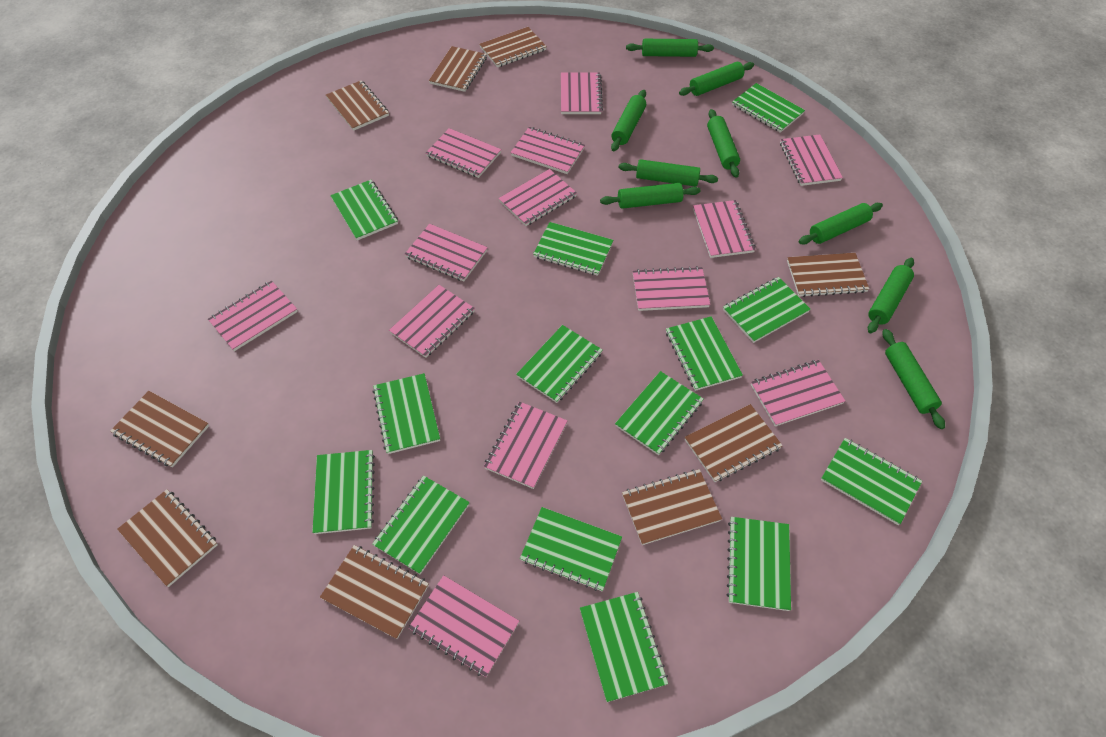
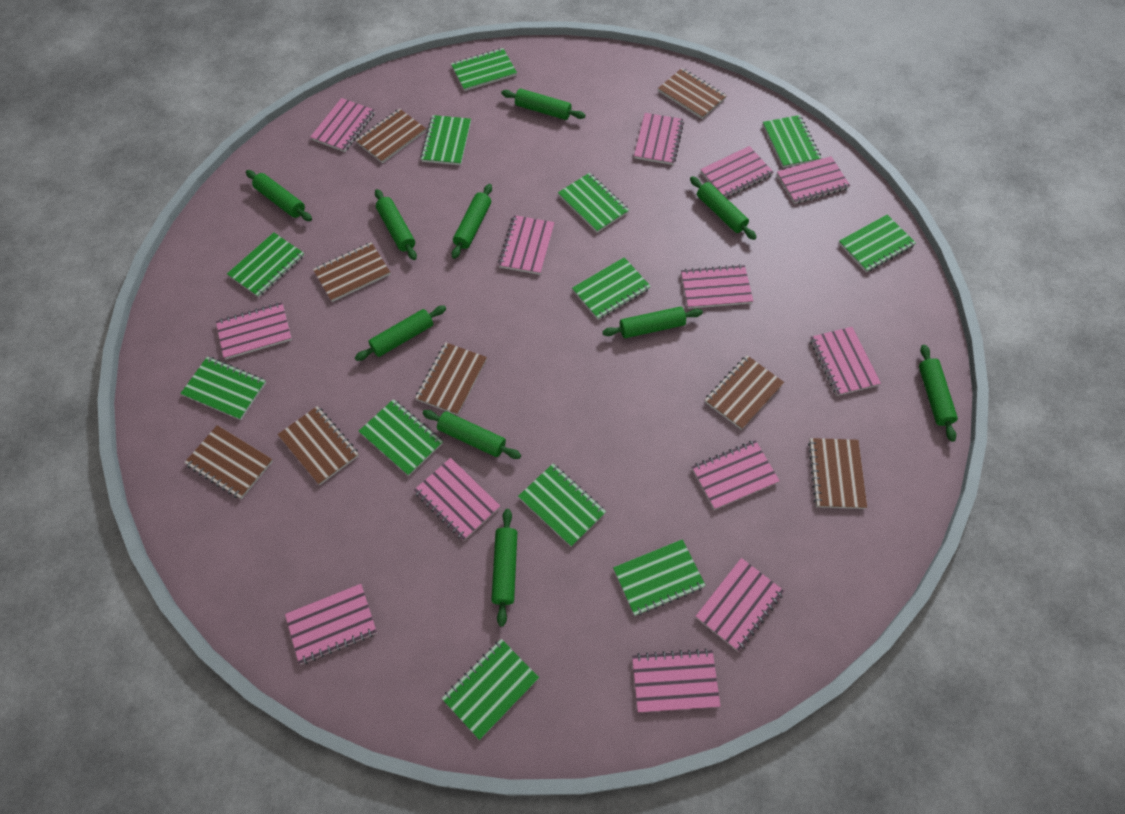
brown notebook: 9 -> 8
green notebook: 14 -> 12
green rolling pin: 9 -> 10

